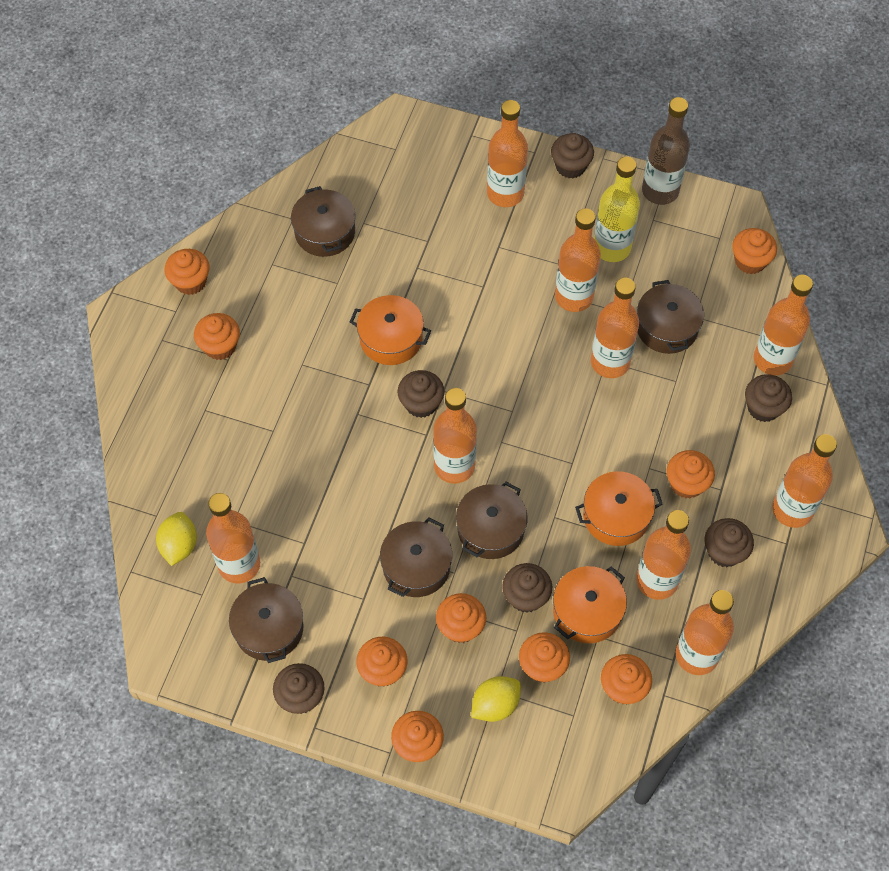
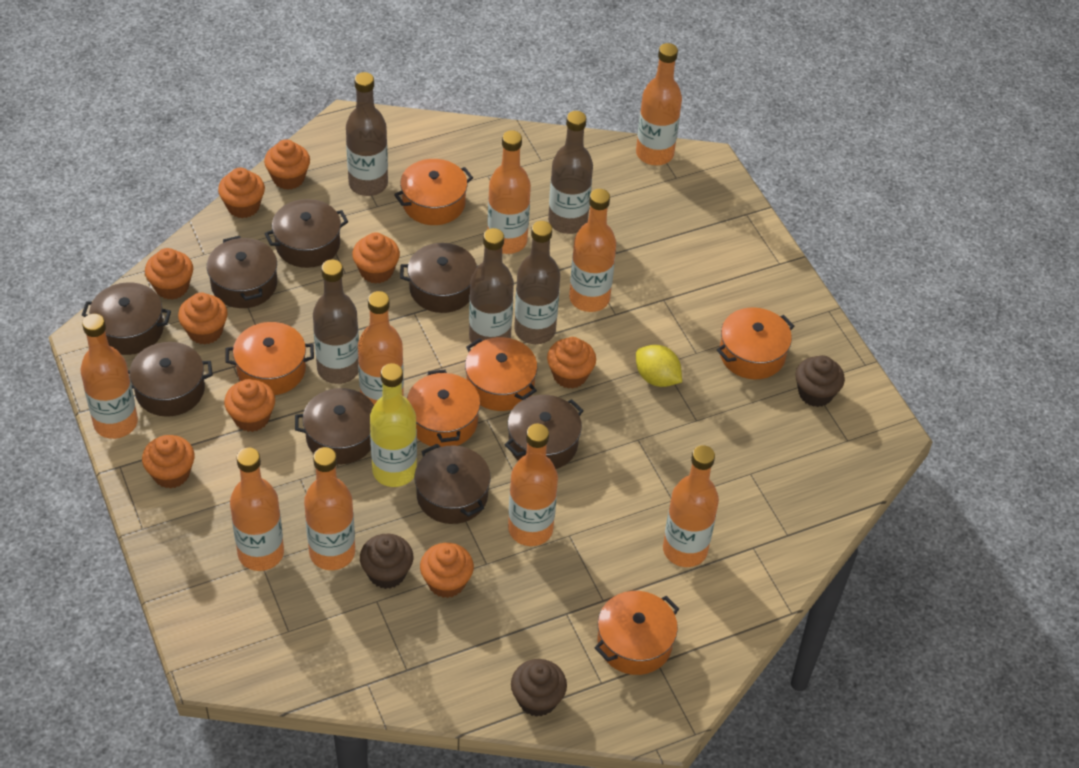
brown bottle: 1 -> 5
brown cupcake: 6 -> 3
brown pot: 5 -> 8
orange pot: 3 -> 6
yellow lemon: 2 -> 1

